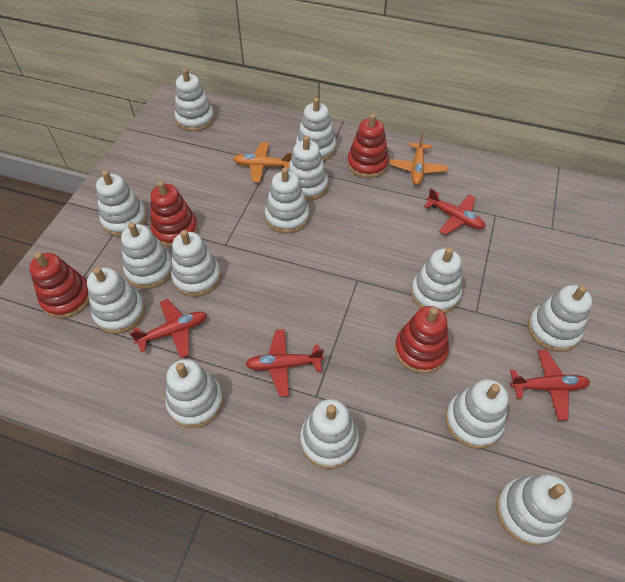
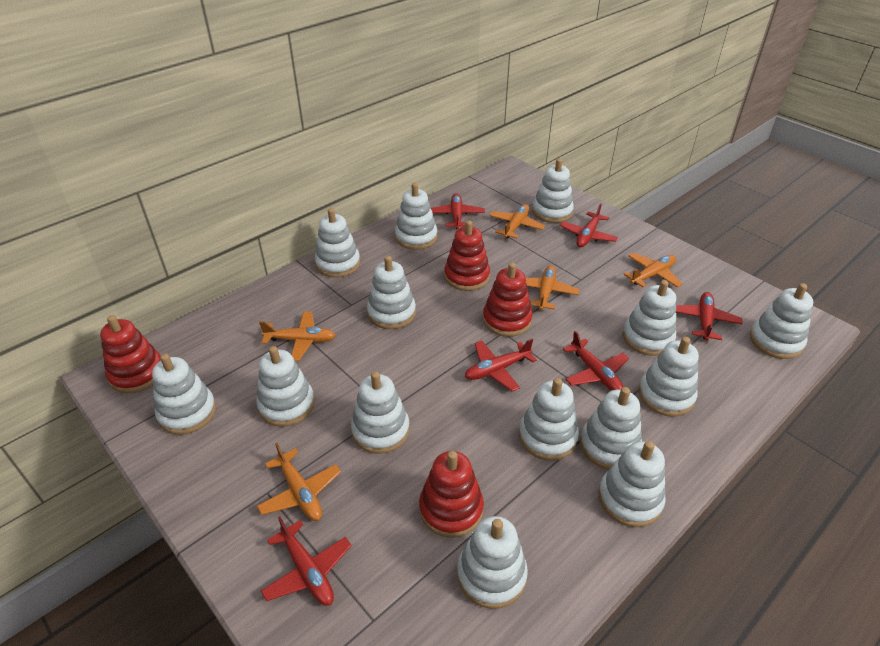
orange plane: 2 -> 5
red plane: 4 -> 6

